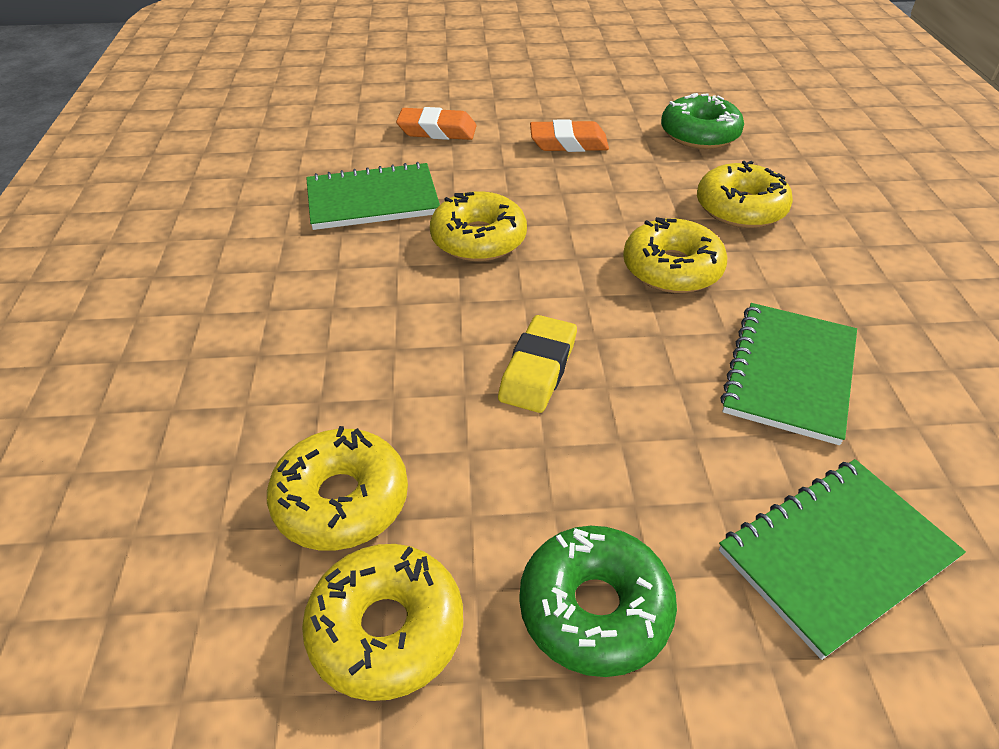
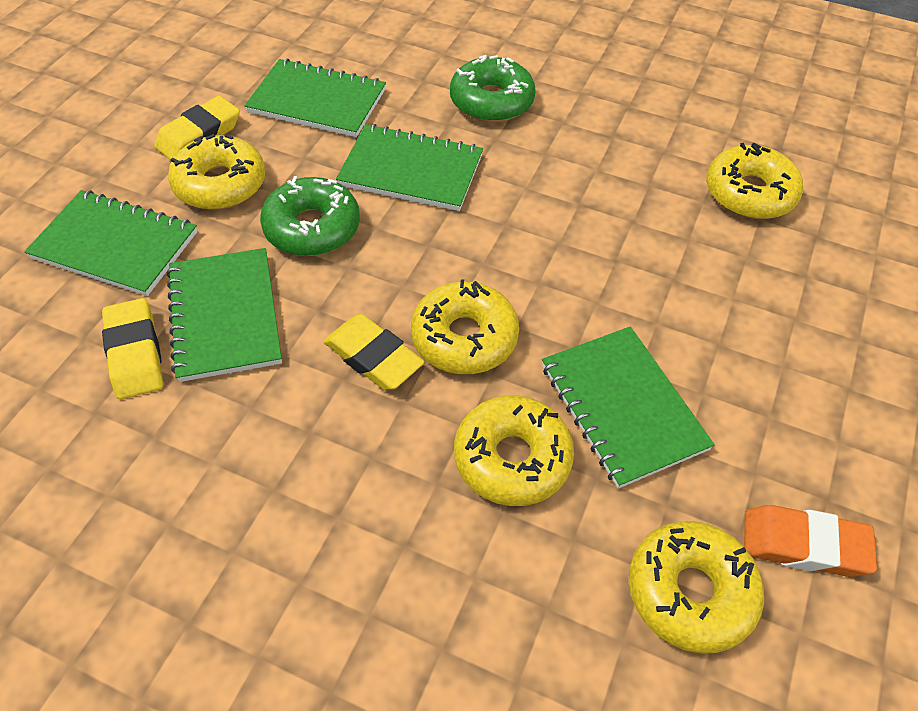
green notebook: 3 -> 5
orange eraser: 2 -> 1
yellow eraser: 1 -> 3

